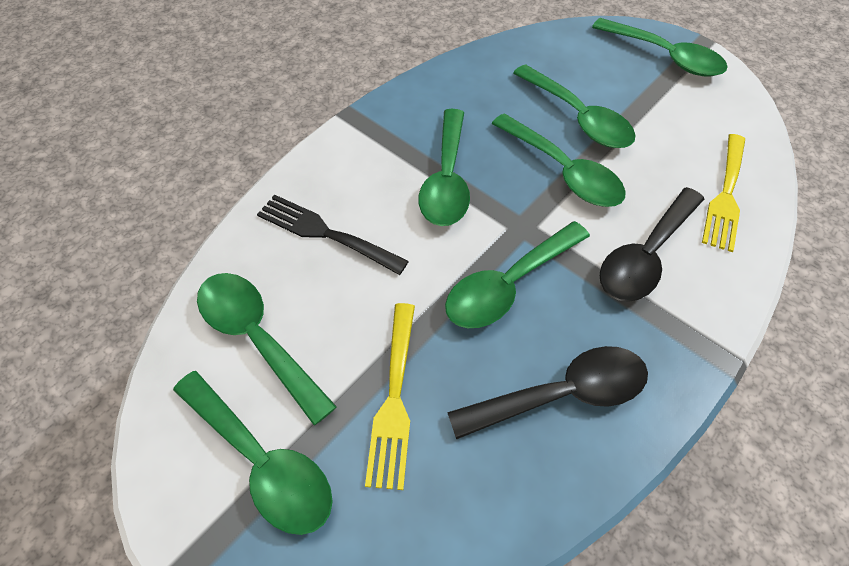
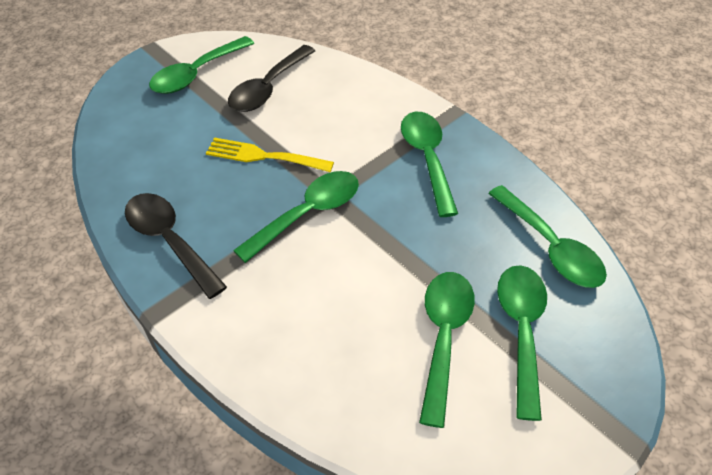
black fork: 1 -> 0
green spoon: 7 -> 6
yellow fork: 2 -> 1

